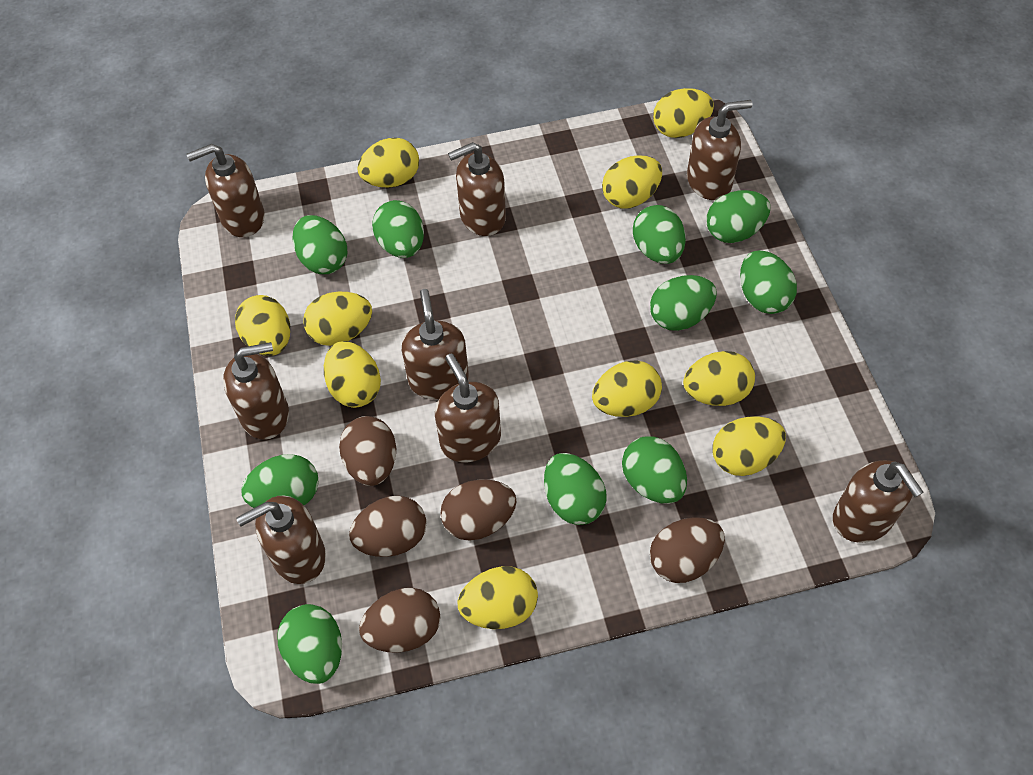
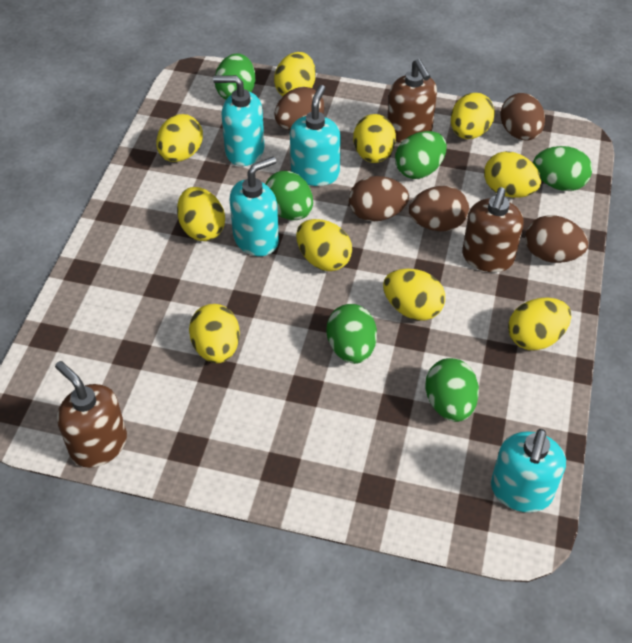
brown soap dispenser: 8 -> 3
green egg: 10 -> 6
turquoise soap dispenser: 0 -> 4

